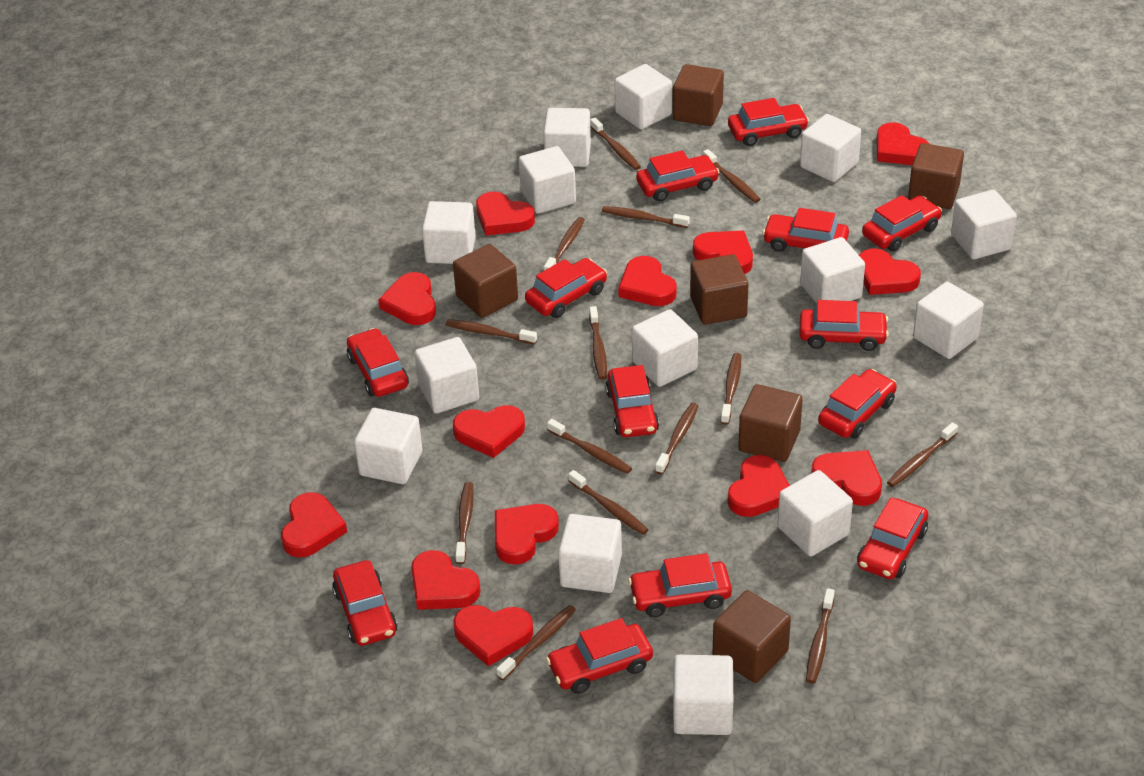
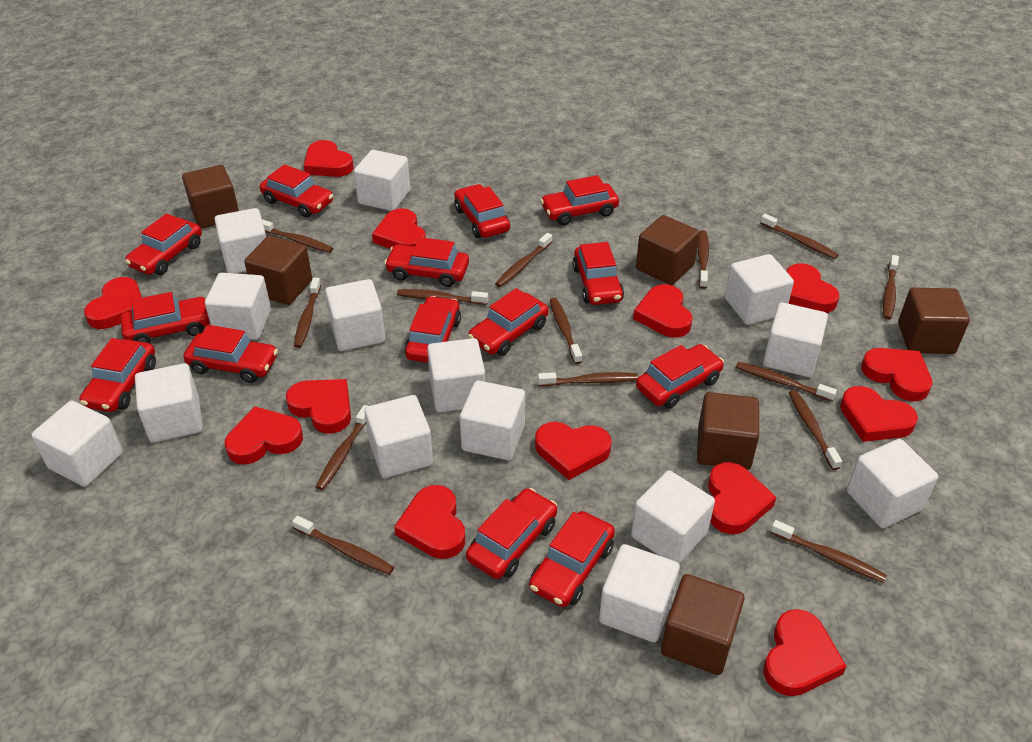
red car: 13 -> 14

